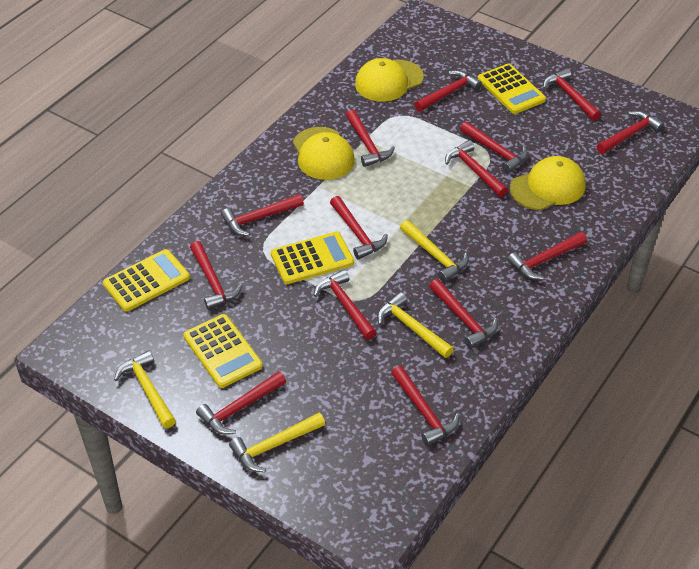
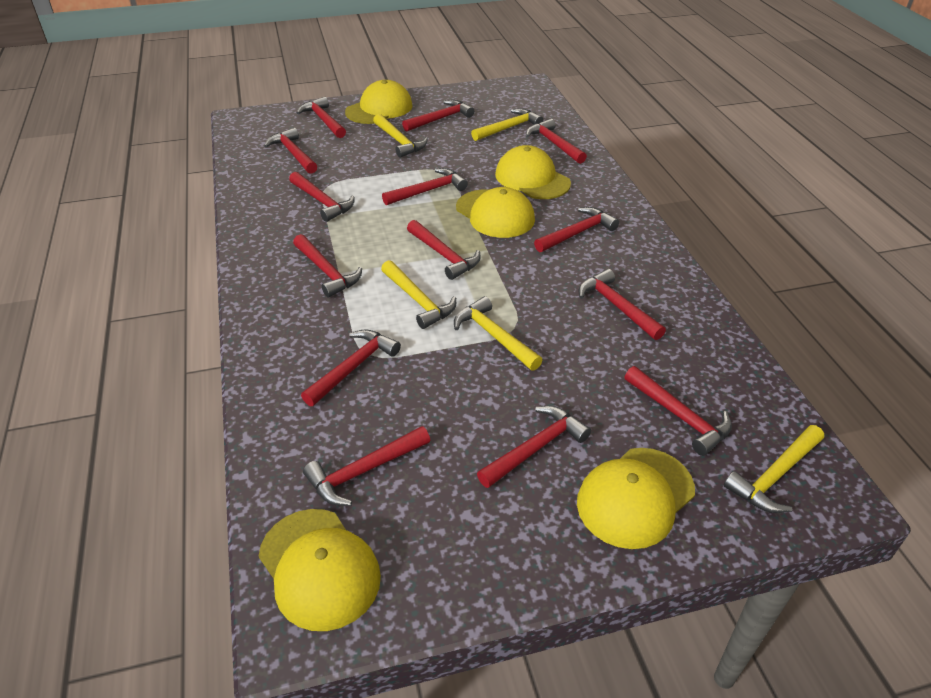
yellow calculator: 4 -> 0
yellow cap: 3 -> 5
yellow hammer: 4 -> 5

